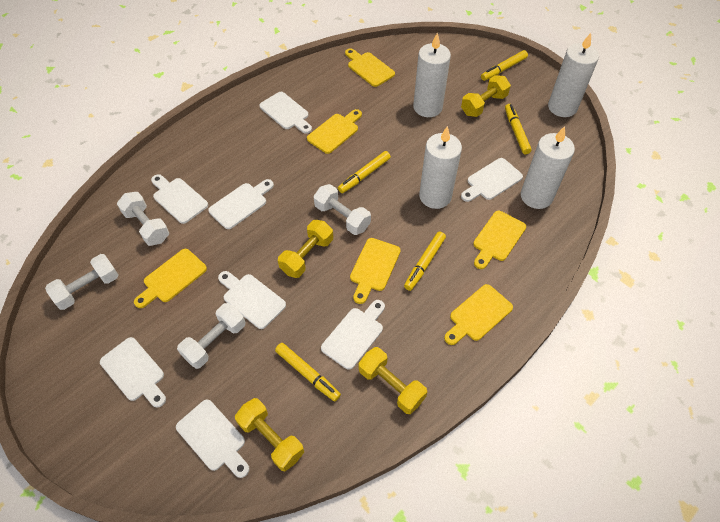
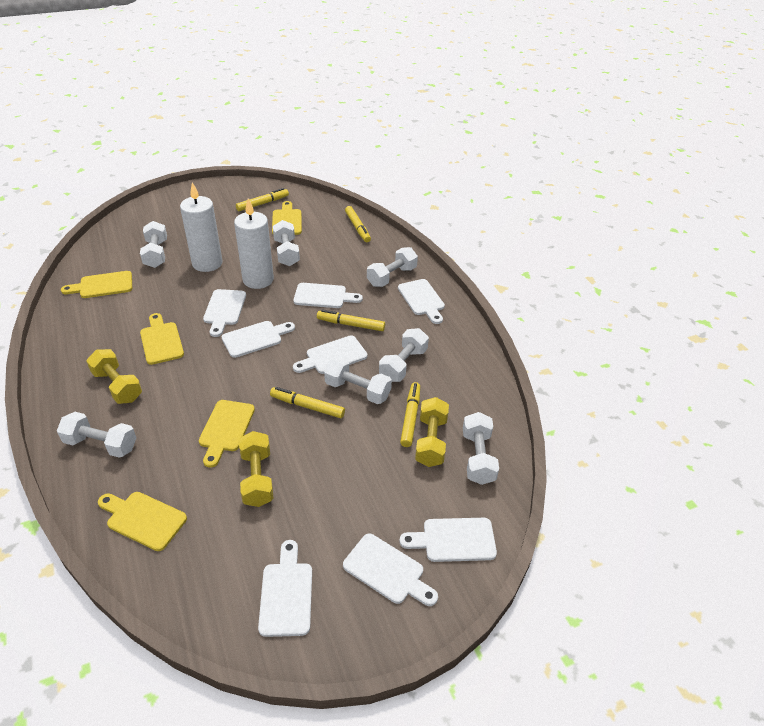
white candle: 4 -> 2
white dumbbell: 4 -> 7
yellow cutting board: 6 -> 5
yellow dumbbell: 4 -> 3

